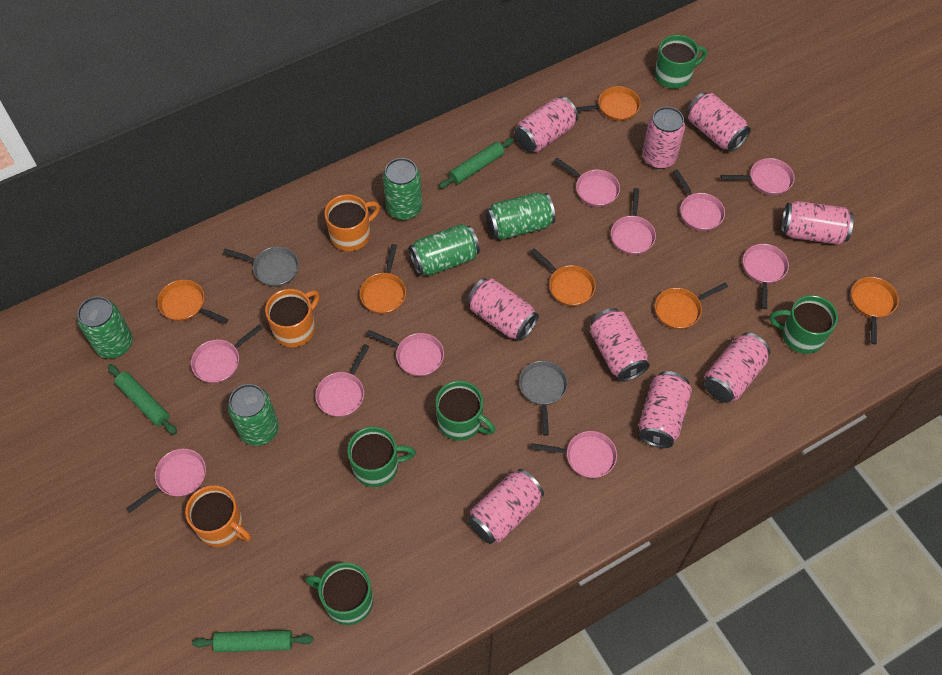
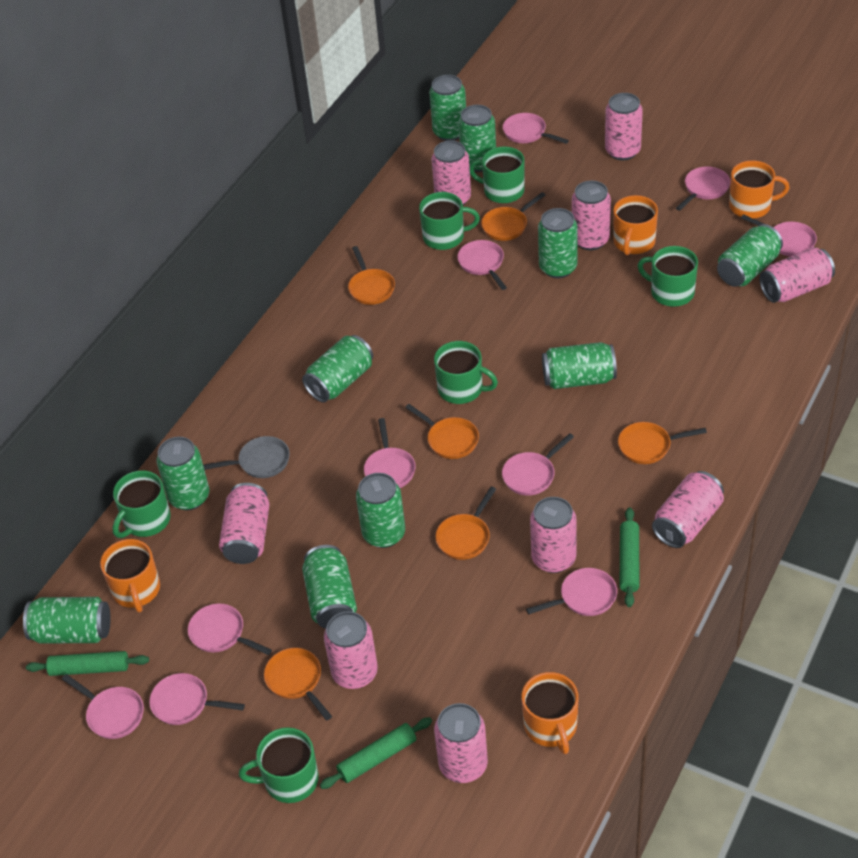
green can: 5 -> 10
green mug: 5 -> 6
grey pan: 2 -> 1
orange mug: 3 -> 4

